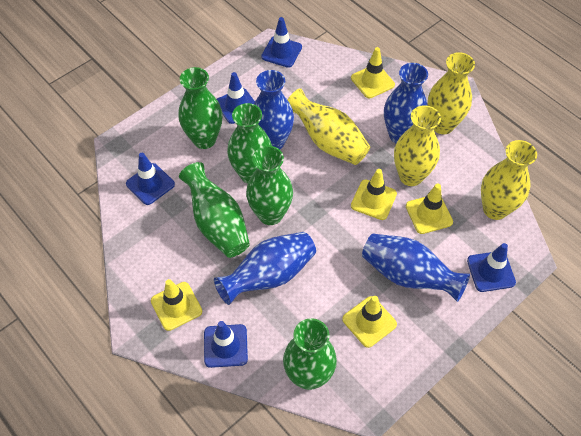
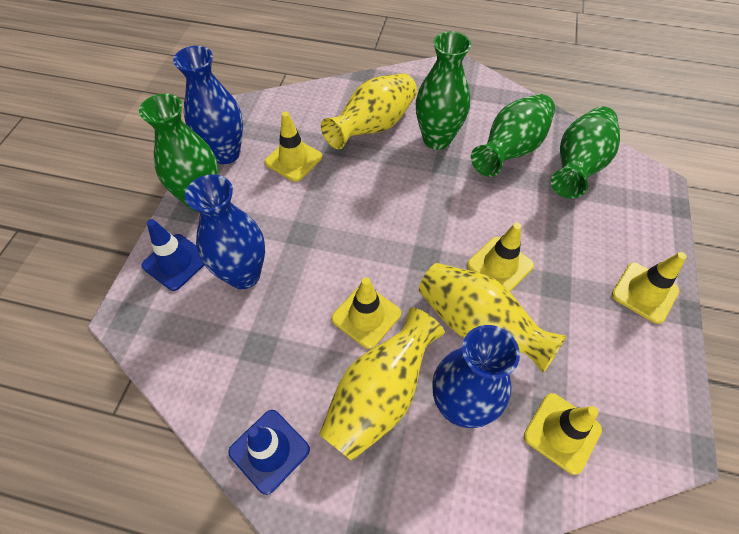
blue traffic cone: 5 -> 2
blue vase: 4 -> 3
green vase: 5 -> 4
yellow vase: 4 -> 3

